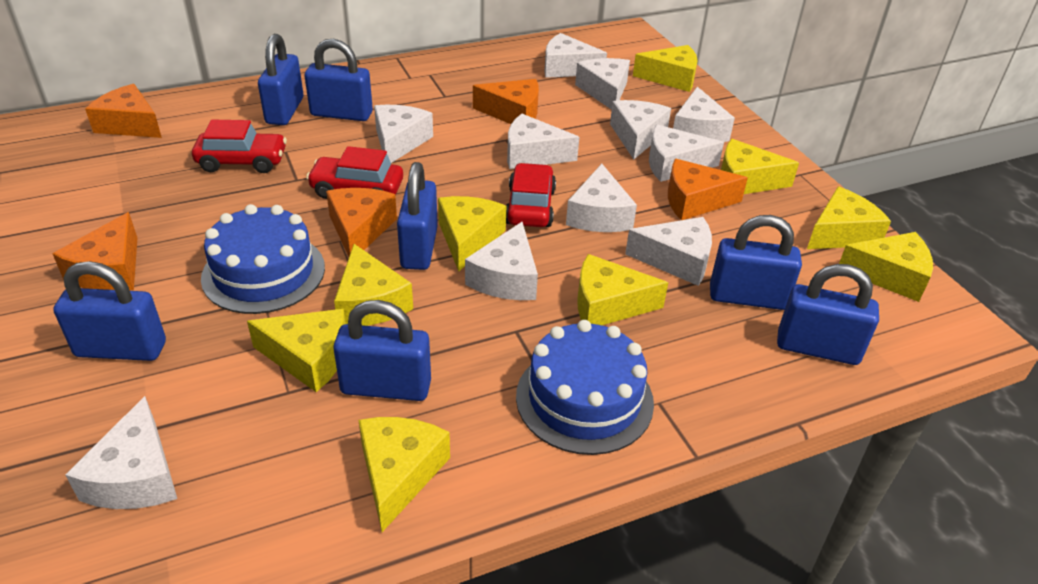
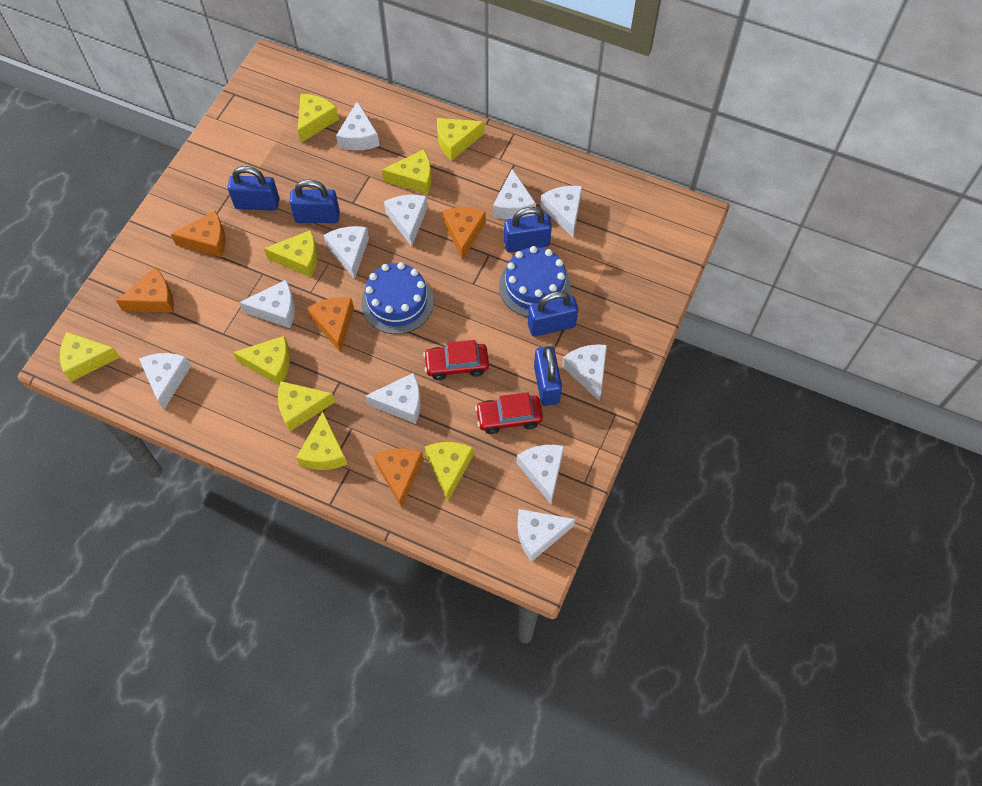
blue padlock: 7 -> 5
red car: 3 -> 2

